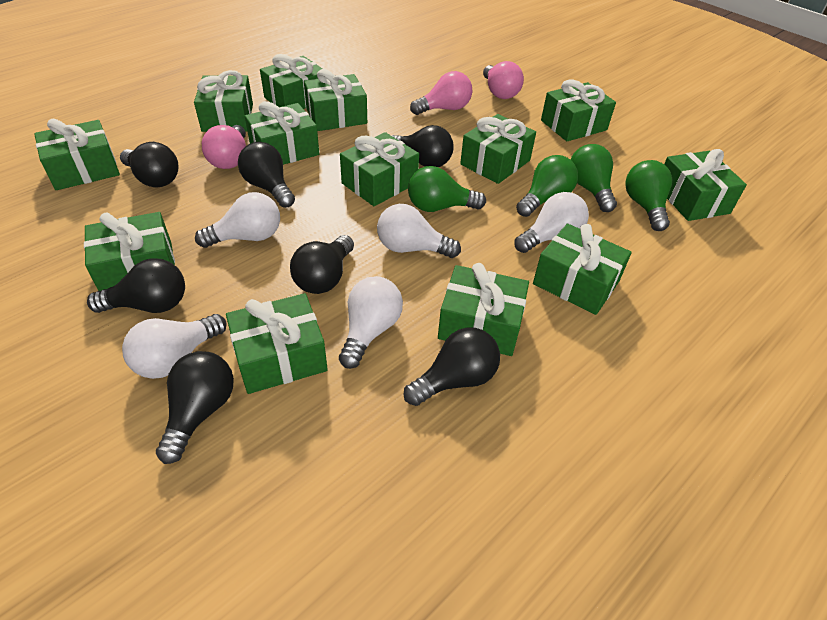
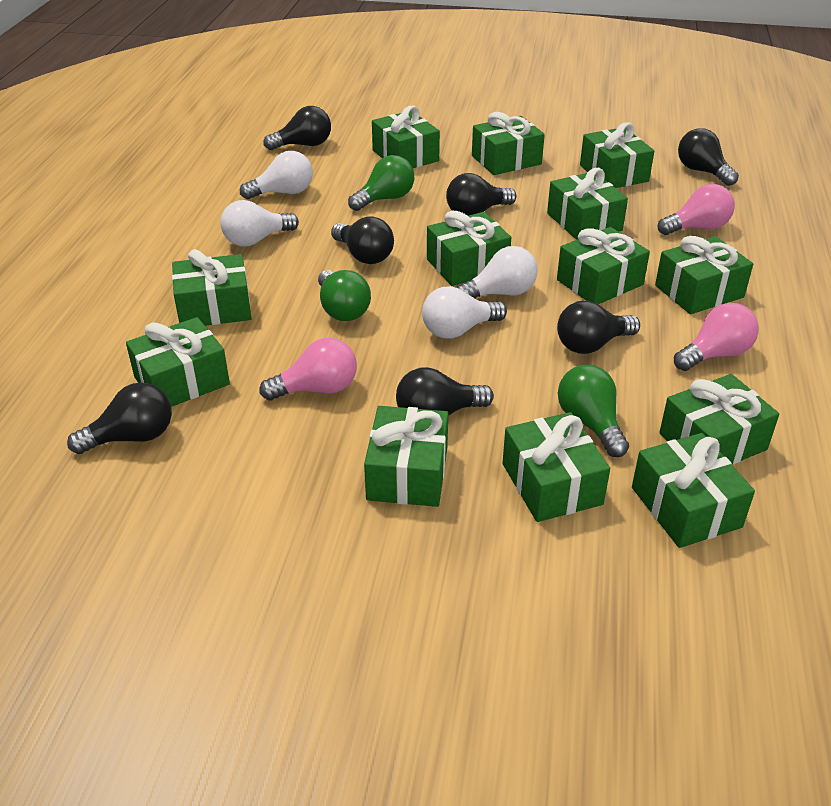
green light bulb: 4 -> 3
white light bulb: 5 -> 4

